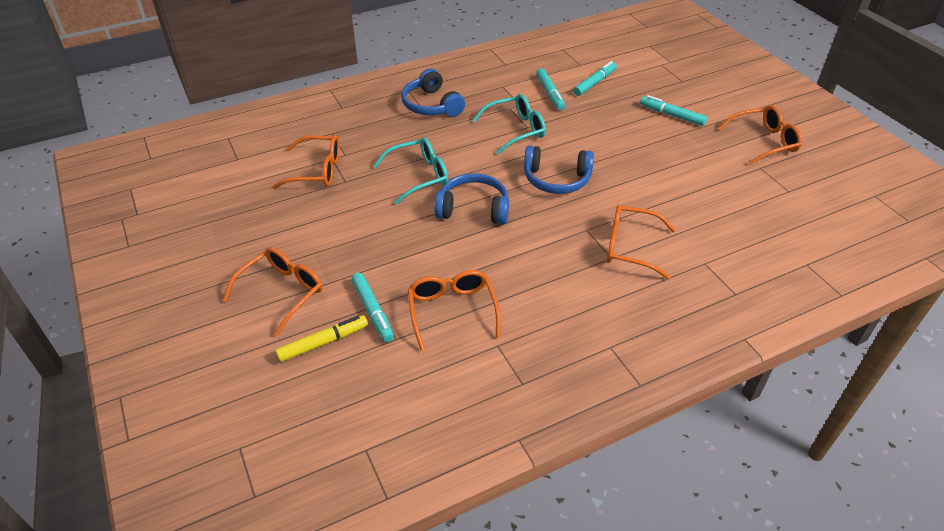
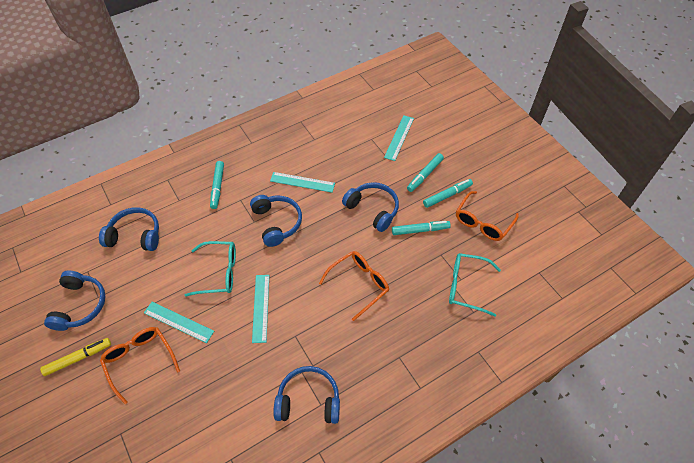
blue headphones: 3 -> 5
orange glasses: 5 -> 3
turquoise ruler: 0 -> 4

